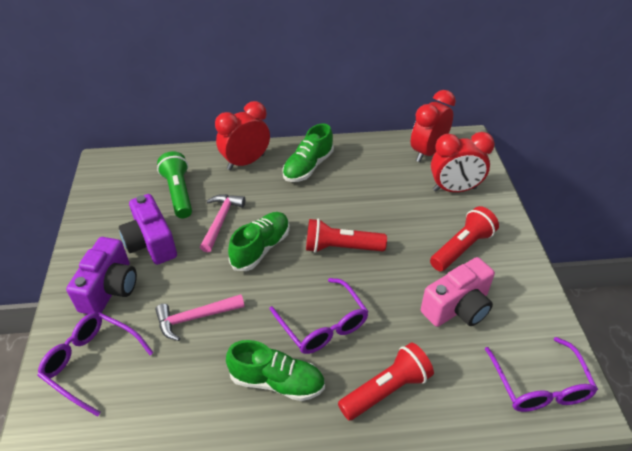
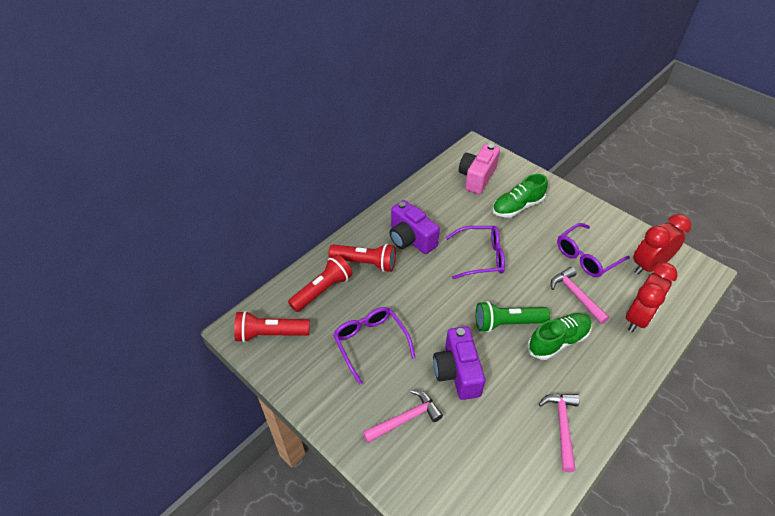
green shoe: 3 -> 2
pink hammer: 2 -> 3
red clock: 3 -> 2

